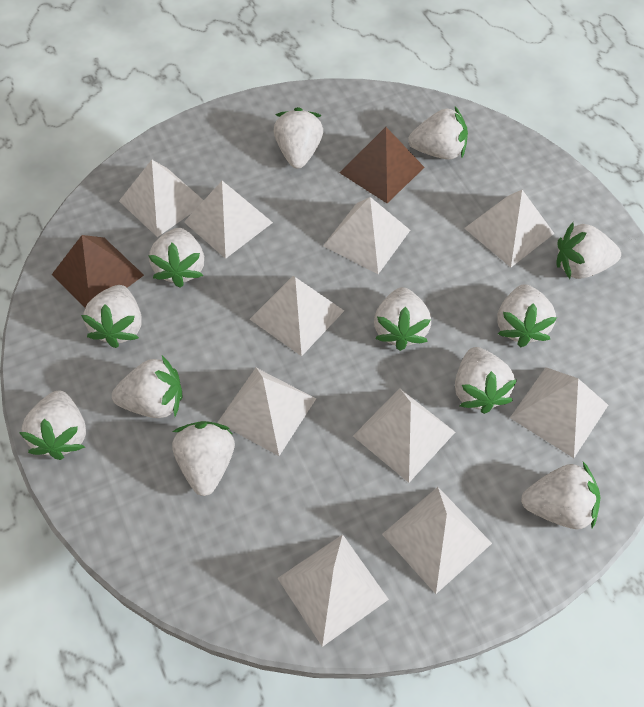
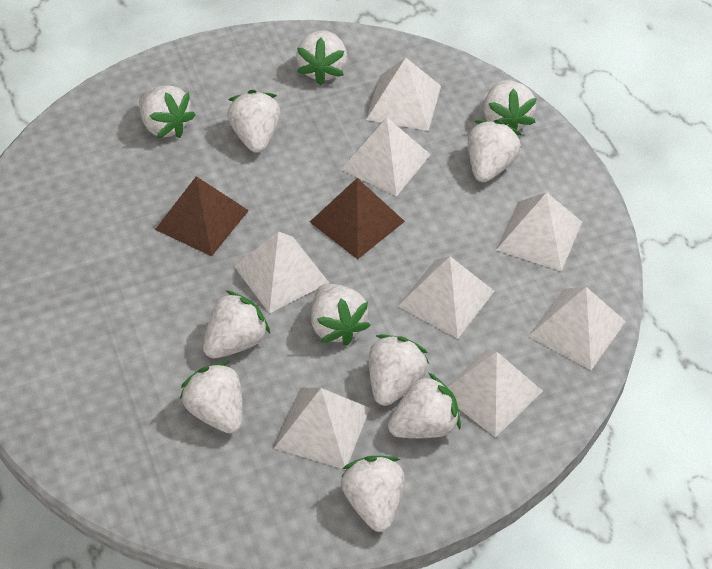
white pyramid: 10 -> 8
white strawberry: 12 -> 11

